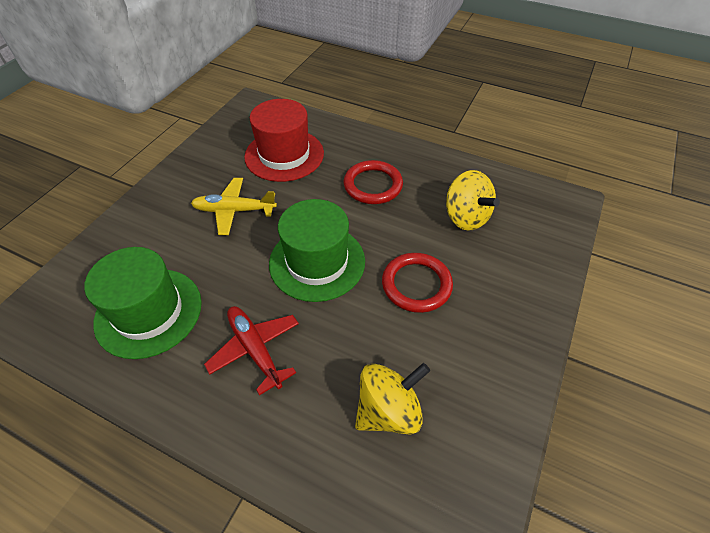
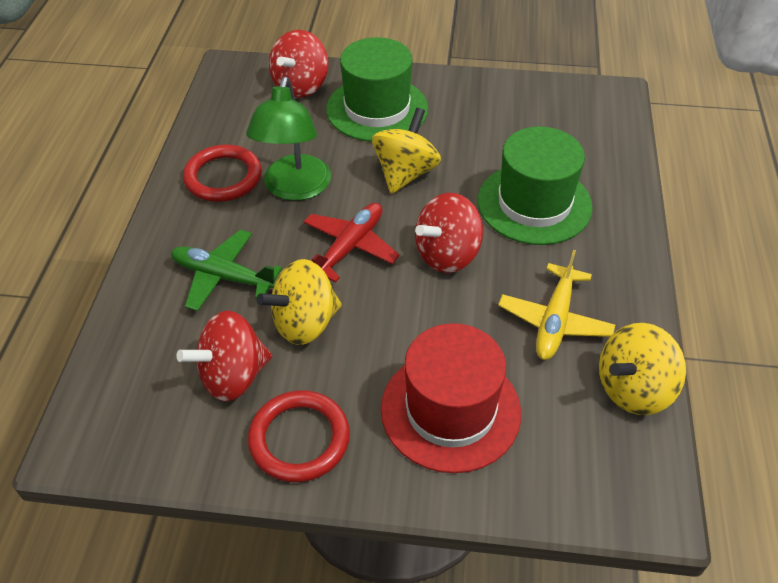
green lamp: 0 -> 1
green plane: 0 -> 1
red spinning top: 0 -> 3
yellow spinning top: 2 -> 3

